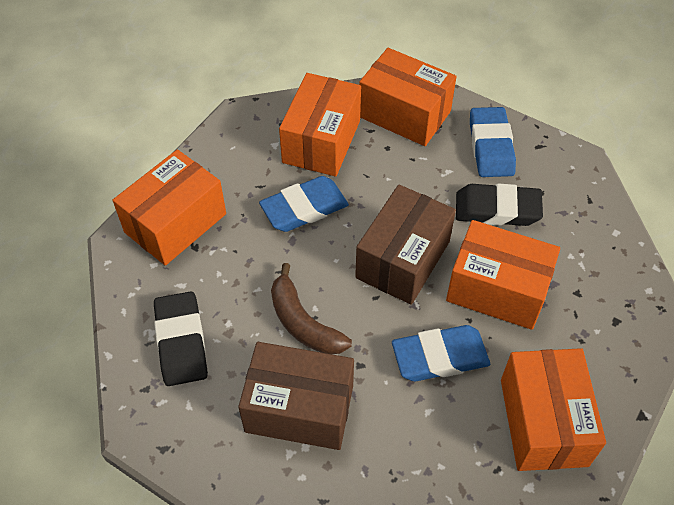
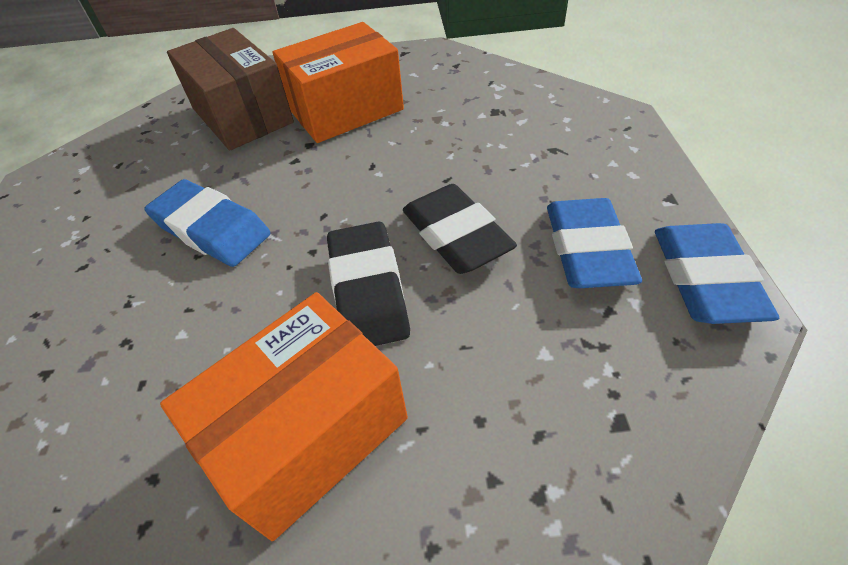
brown banana: 1 -> 0
brown box: 2 -> 1
orange box: 5 -> 2

